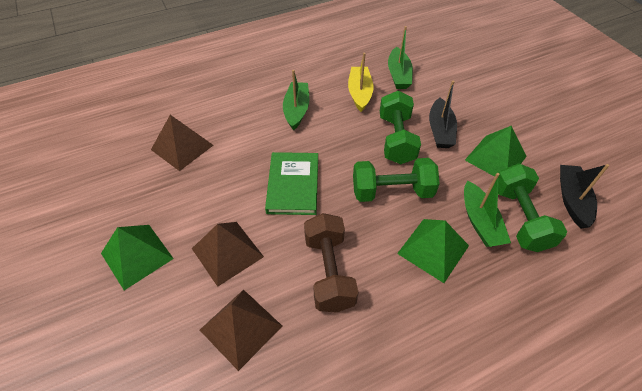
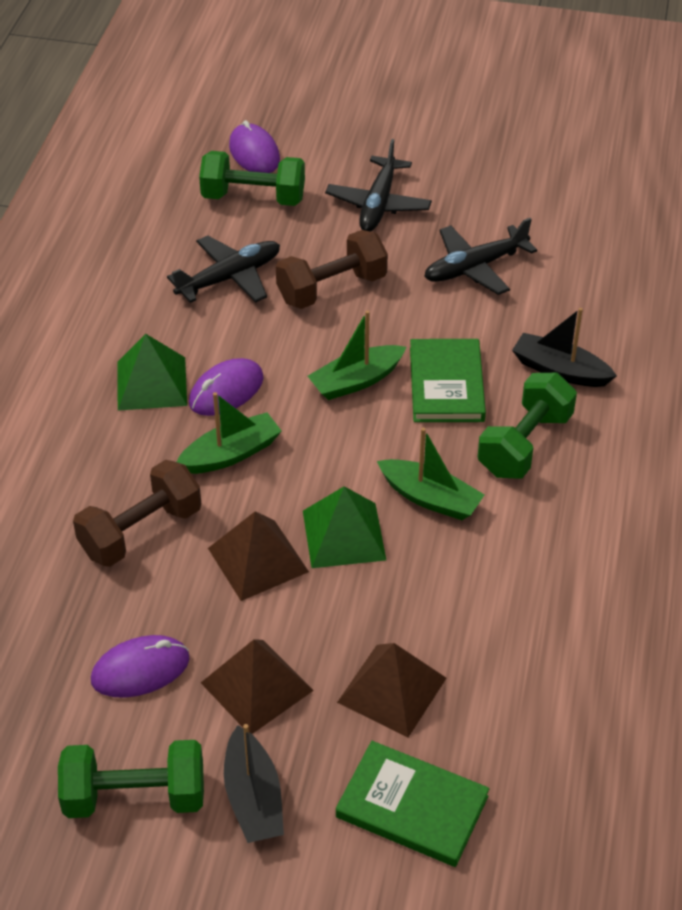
black plane: 0 -> 3
brown dumbbell: 1 -> 2
green book: 1 -> 2
green pyramid: 3 -> 2
purple mouse: 0 -> 3
yellow boat: 1 -> 0

